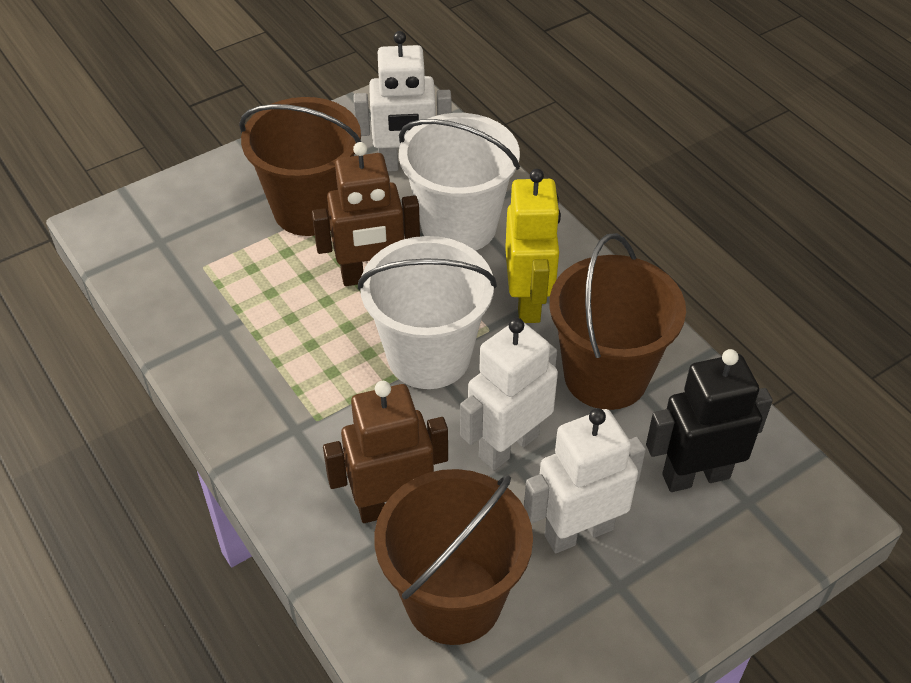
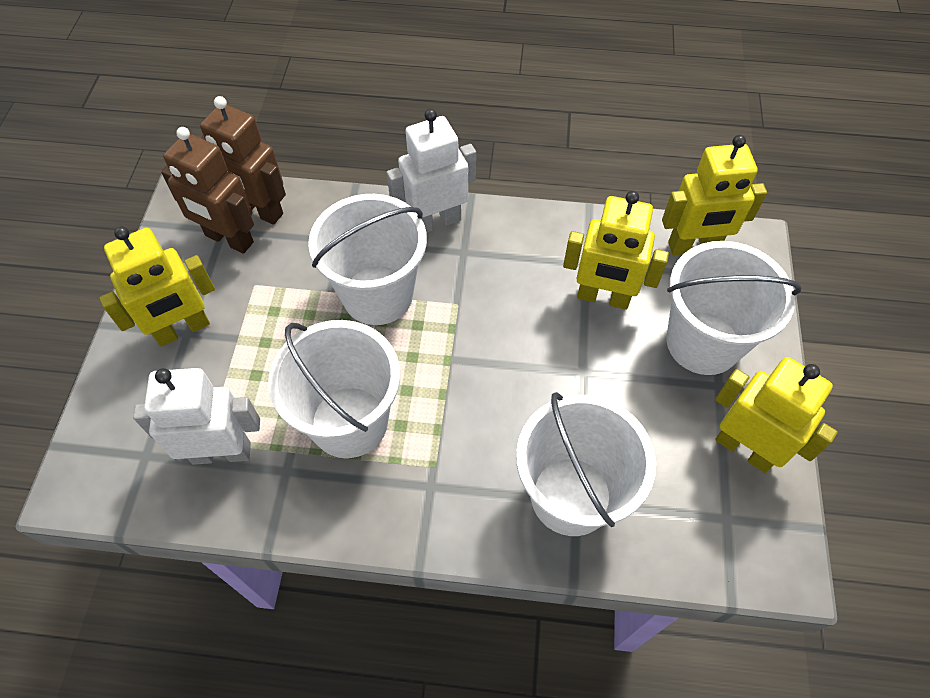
black robot: 1 -> 0
brown bucket: 3 -> 0
white bucket: 2 -> 4
white robot: 3 -> 2
yellow robot: 1 -> 4

